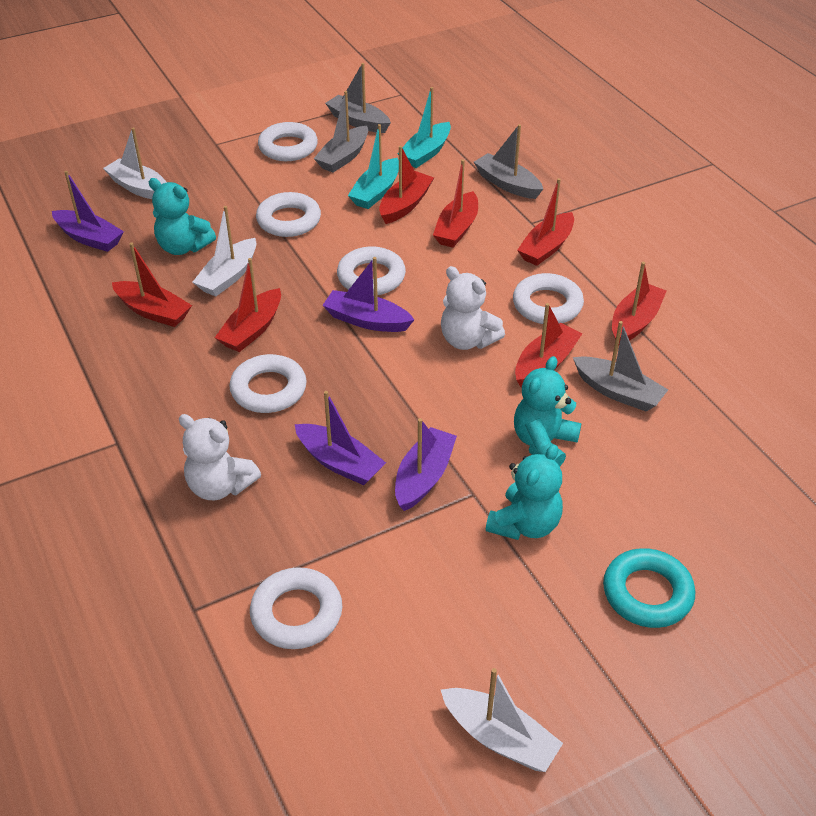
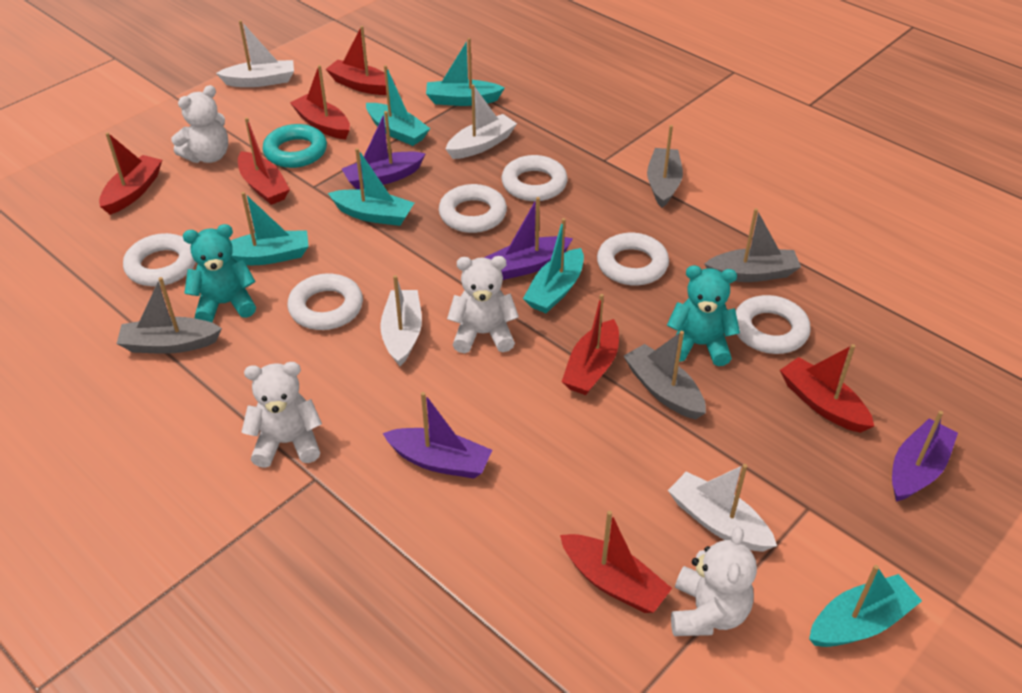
turquoise boat: 2 -> 6
turquoise teddy bear: 3 -> 2
white boat: 3 -> 4
white teddy bear: 2 -> 4

